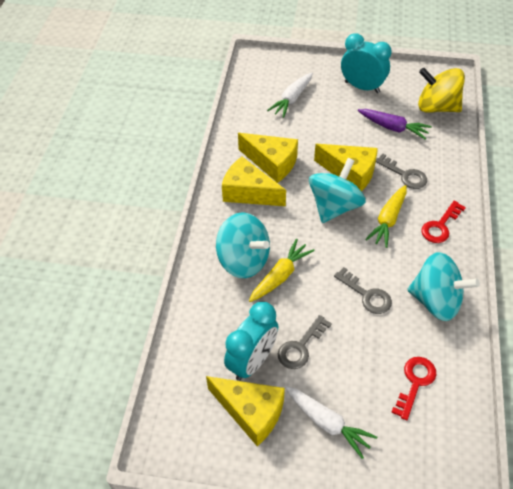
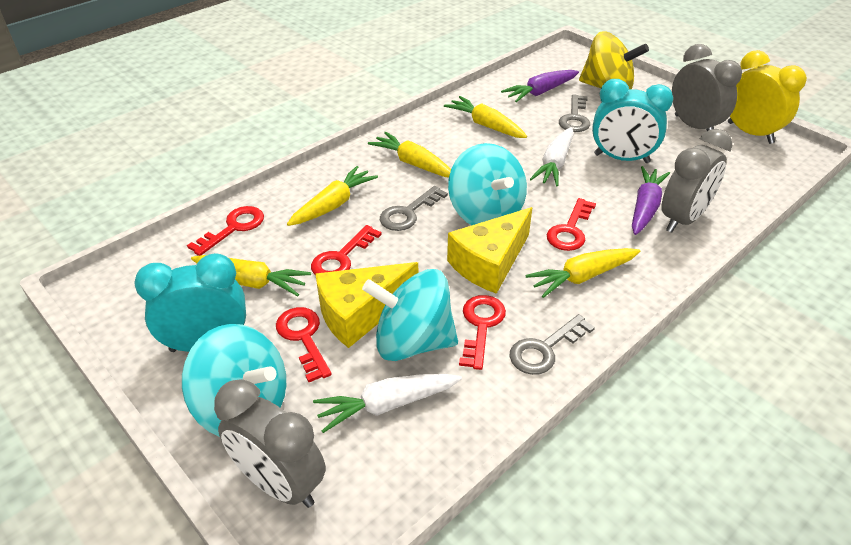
grey clock: 0 -> 3
purple carrot: 1 -> 2
red key: 2 -> 5
yellow carrot: 2 -> 5
yellow cheese: 4 -> 2
yellow clock: 0 -> 1

